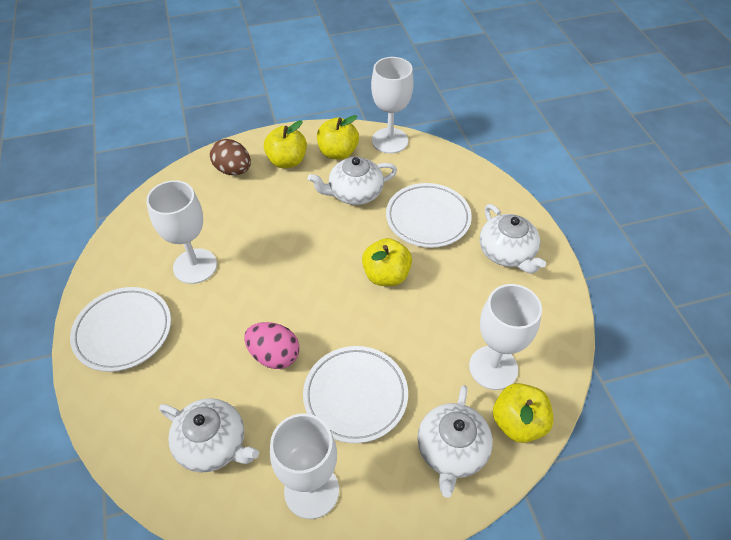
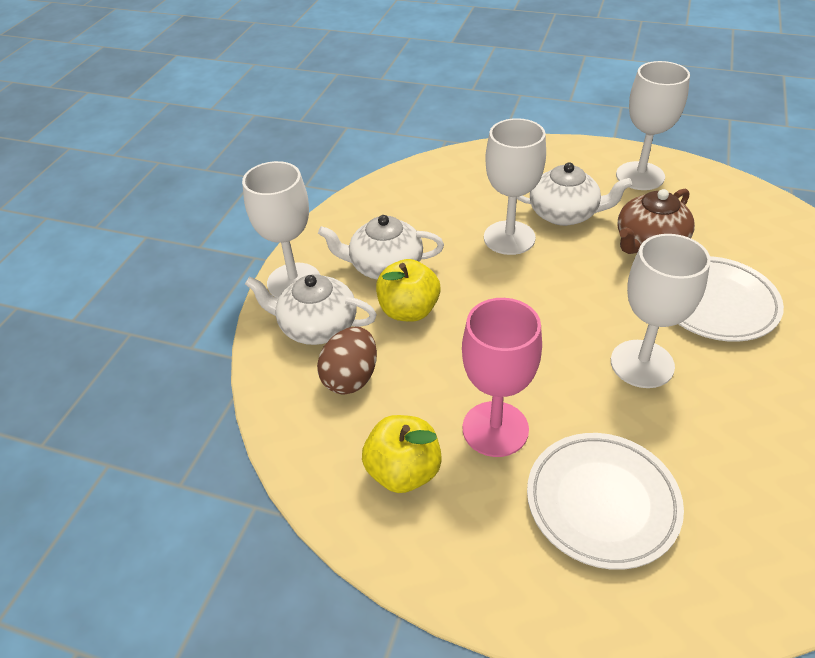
brown teapot: 0 -> 1
pink egg: 1 -> 0
pink goblet: 0 -> 1
white plate: 3 -> 2
white teapot: 4 -> 3
yellow apple: 4 -> 2

